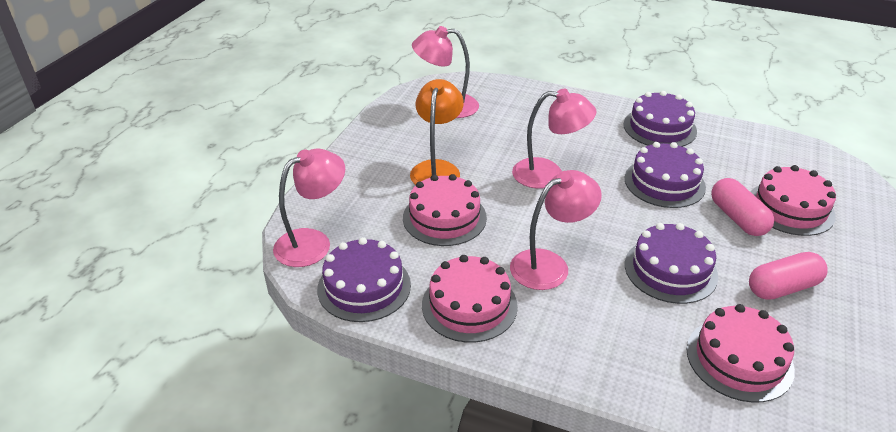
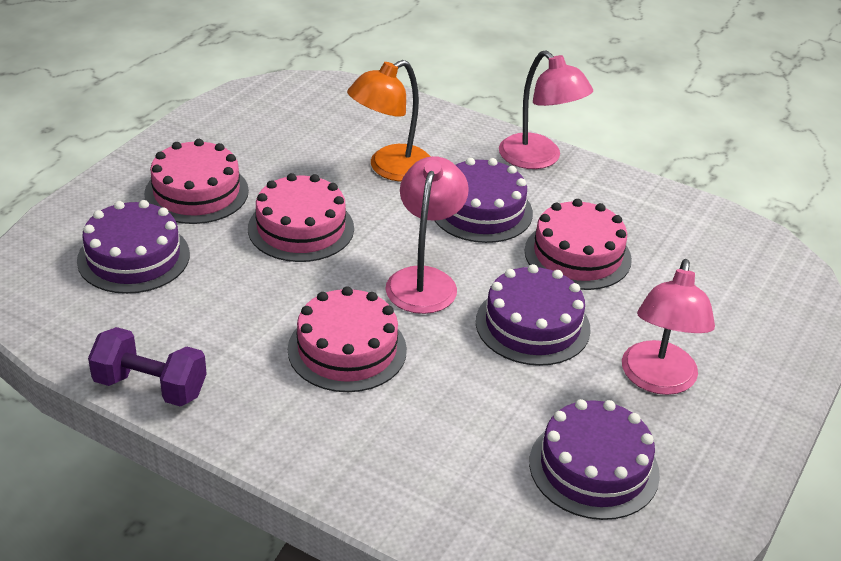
pink capsule: 2 -> 0
pink lamp: 4 -> 3
purple dumbbell: 0 -> 1

